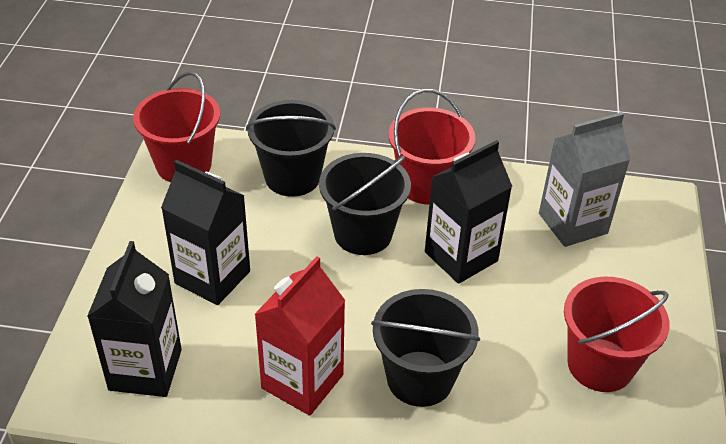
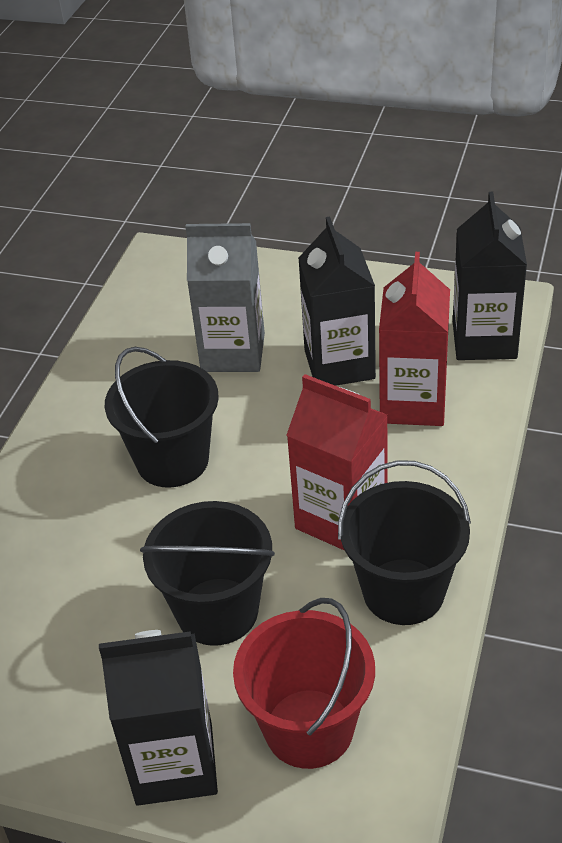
red bucket: 3 -> 1
red carton: 1 -> 2

